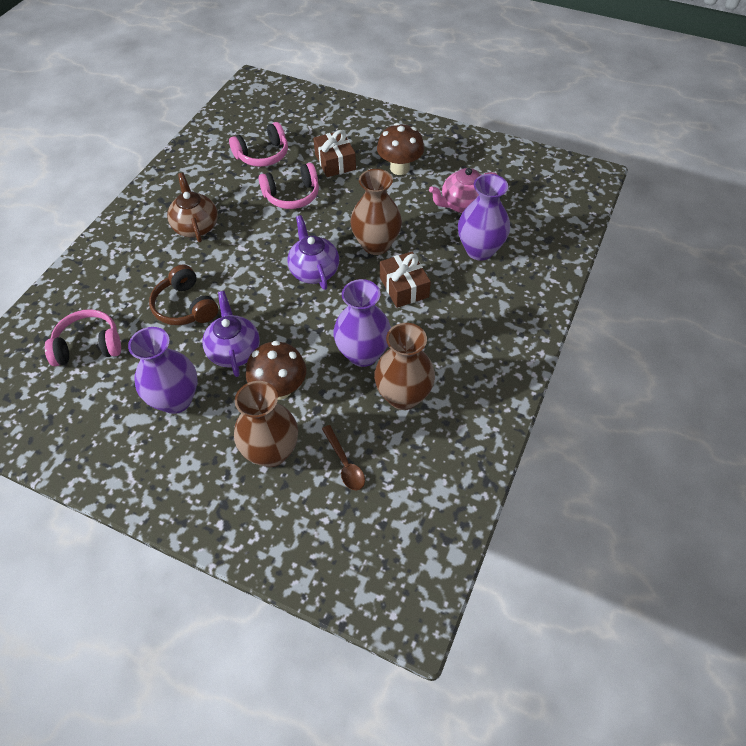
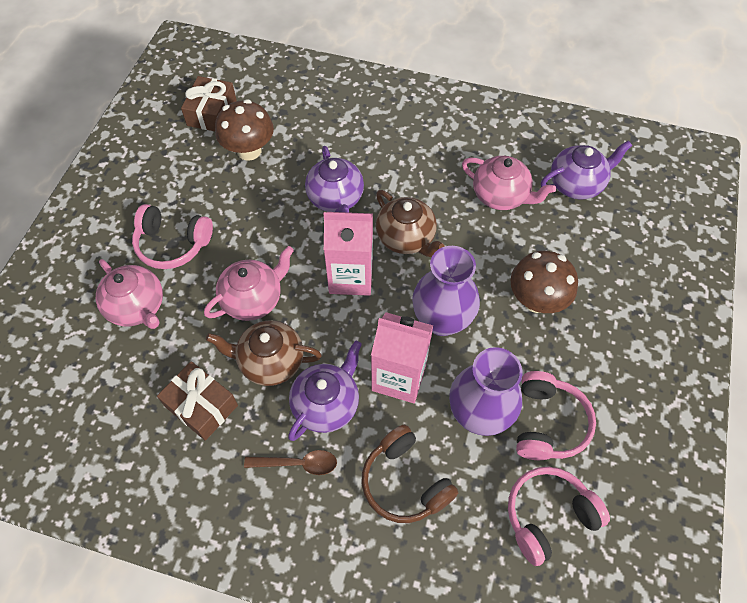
brown teapot: 1 -> 2
brown vase: 3 -> 0
pink carton: 0 -> 2
pink teapot: 1 -> 3
purple teapot: 2 -> 3
purple vase: 3 -> 2

